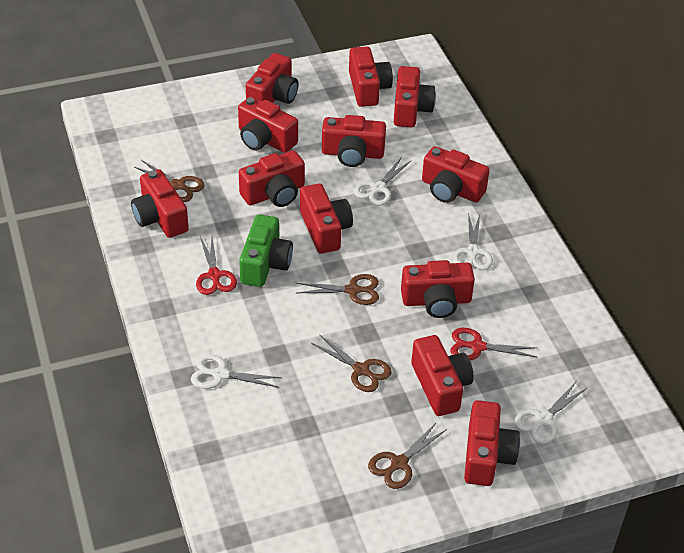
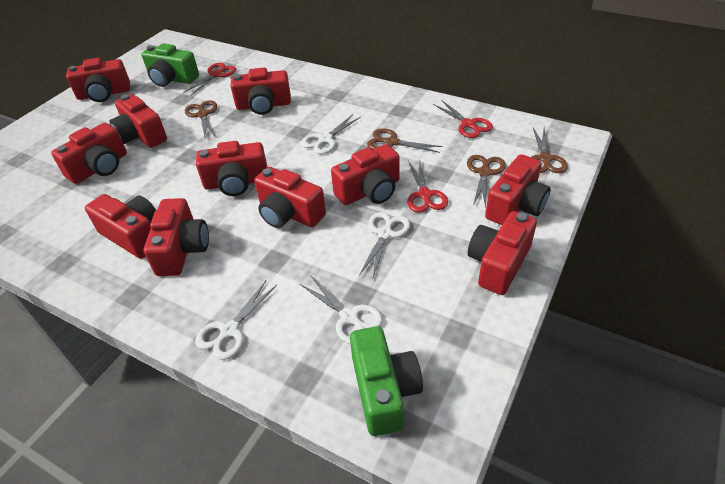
green camera: 1 -> 2
red camera: 12 -> 11
red scissors: 2 -> 3

